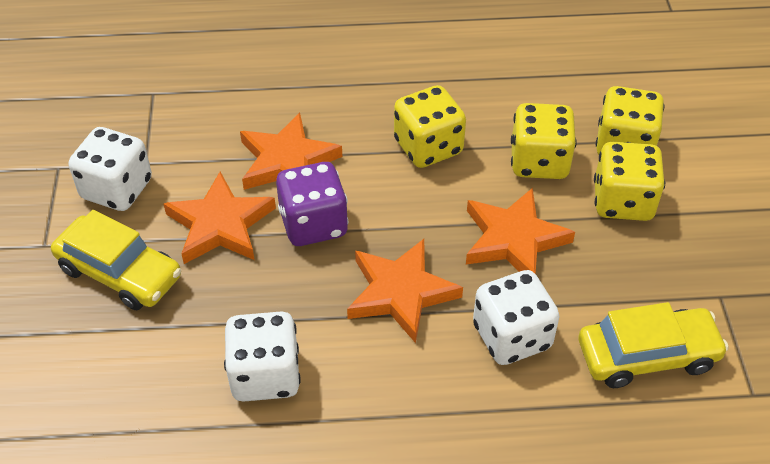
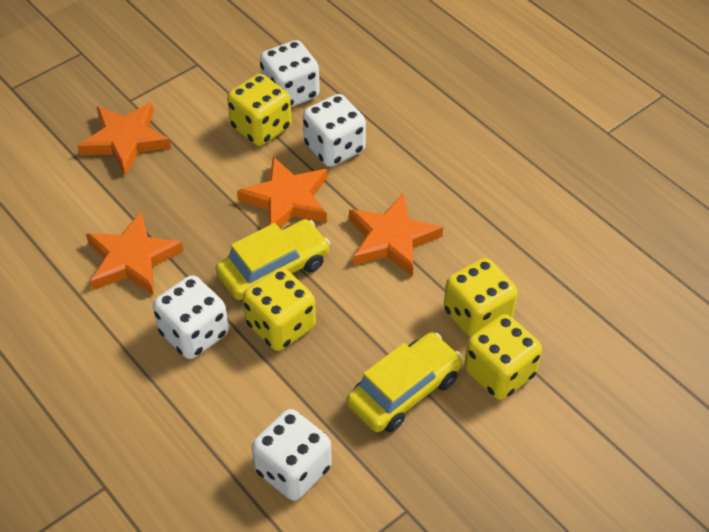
purple dice: 1 -> 0
white dice: 3 -> 4

